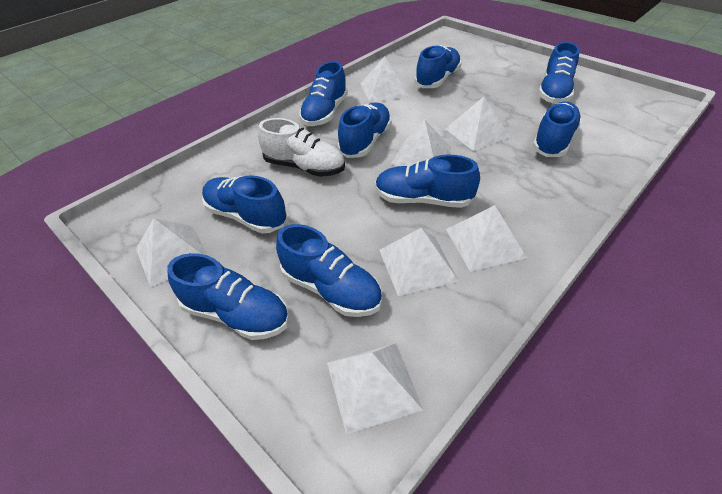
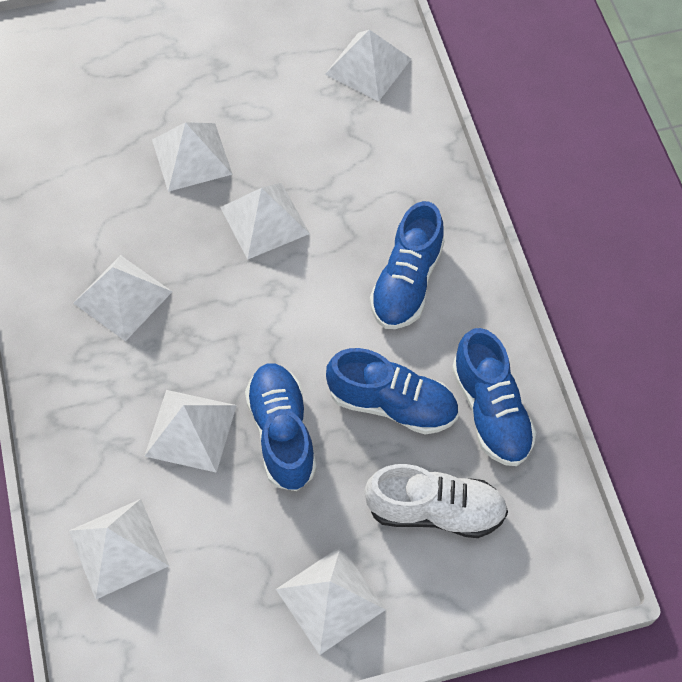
blue shoe: 9 -> 4

